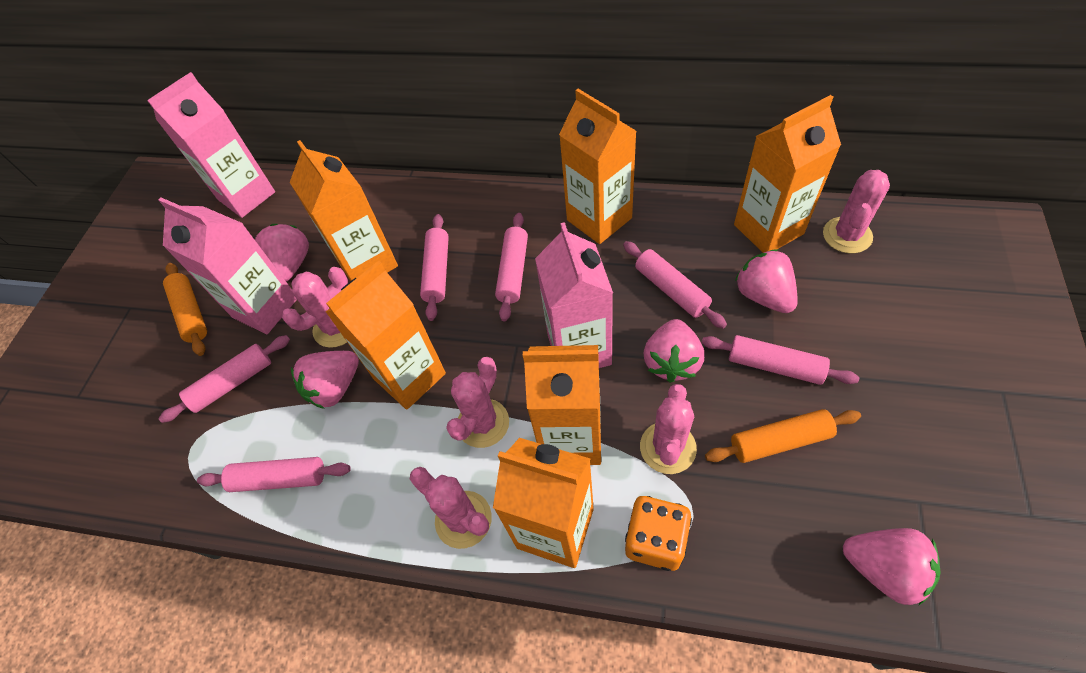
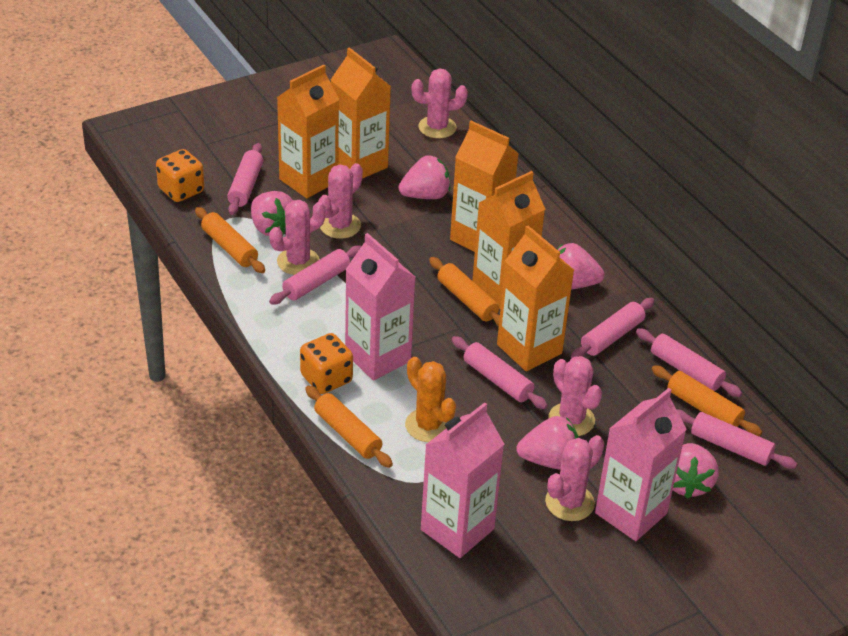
orange cactus: 0 -> 1
orange carton: 6 -> 5
orange dice: 1 -> 2
orange rolling pin: 2 -> 4

